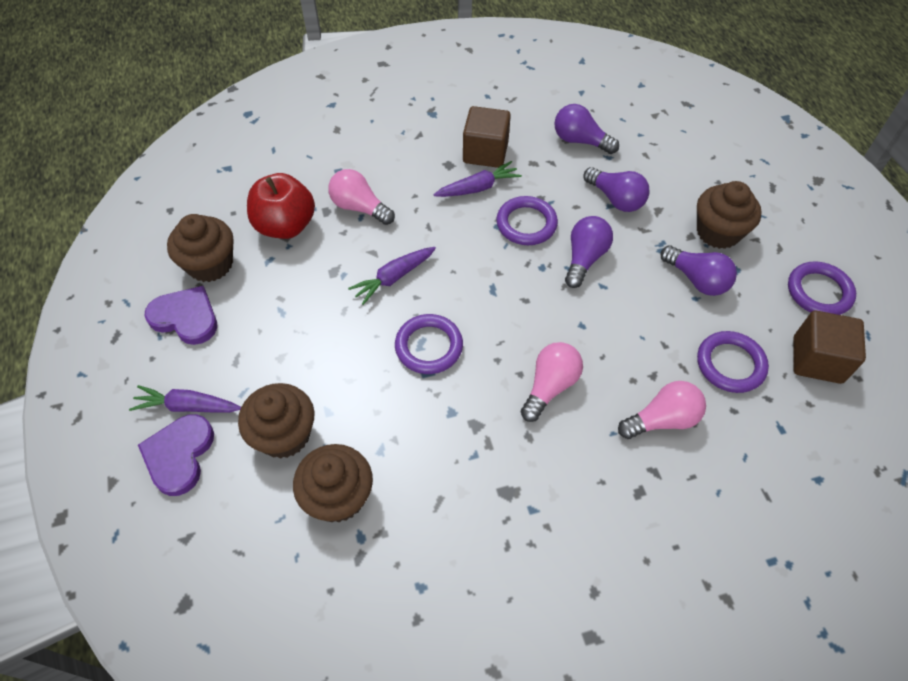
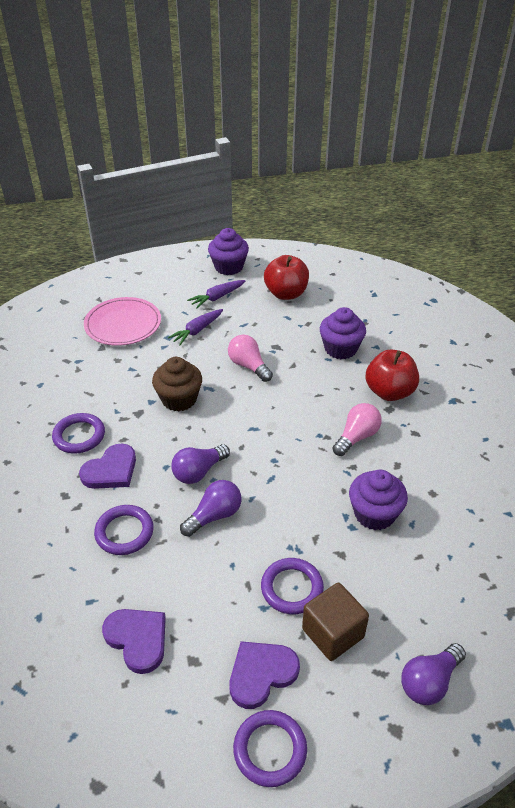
brown cube: 2 -> 1
brown cupcake: 4 -> 1
pink light bulb: 3 -> 2
pink plate: 0 -> 1
purple carrot: 3 -> 2
purple cupcake: 0 -> 3
purple heart: 2 -> 3
purple light bulb: 4 -> 3
red apple: 1 -> 2

